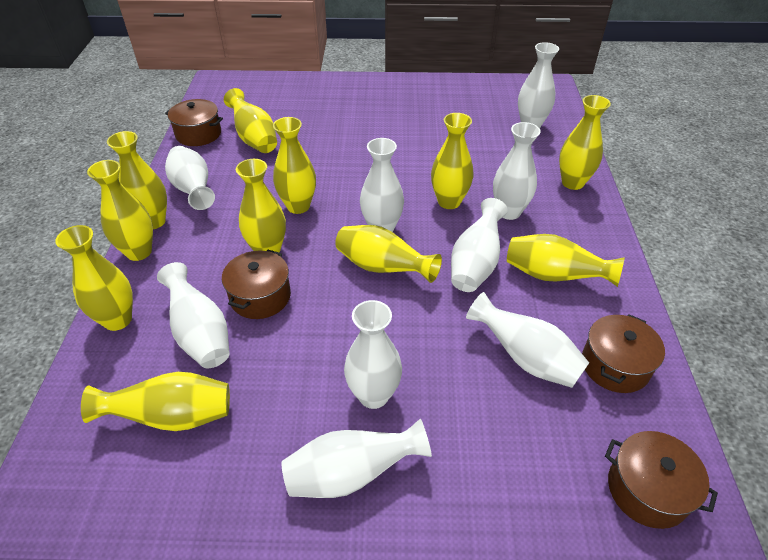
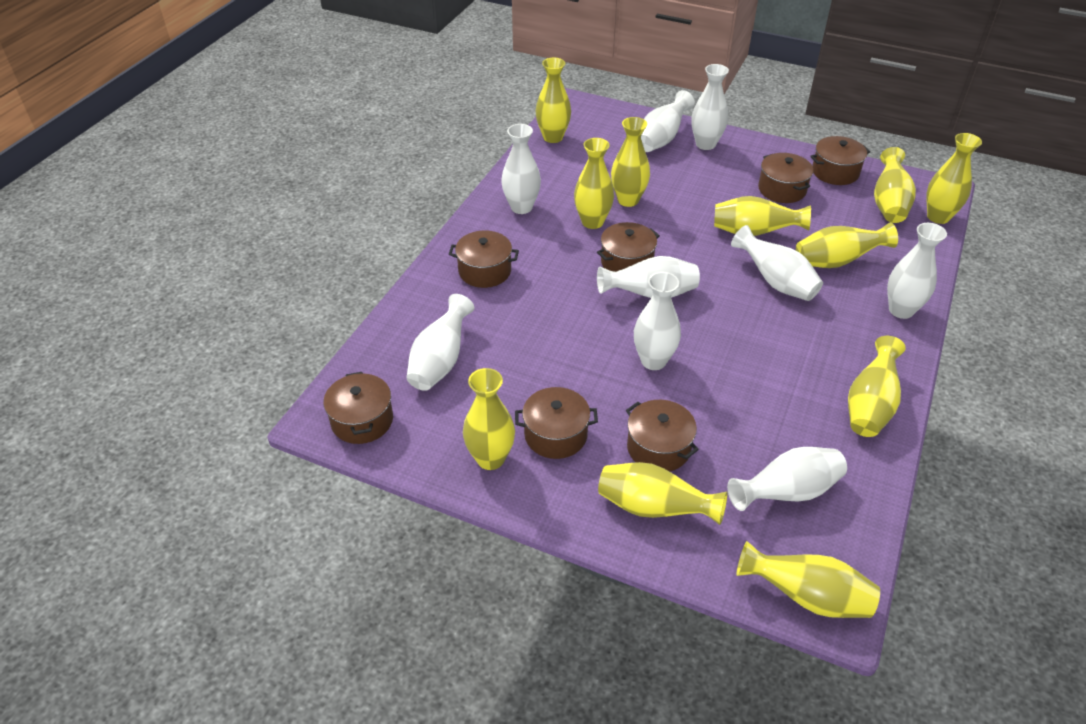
brown pot: 4 -> 7

